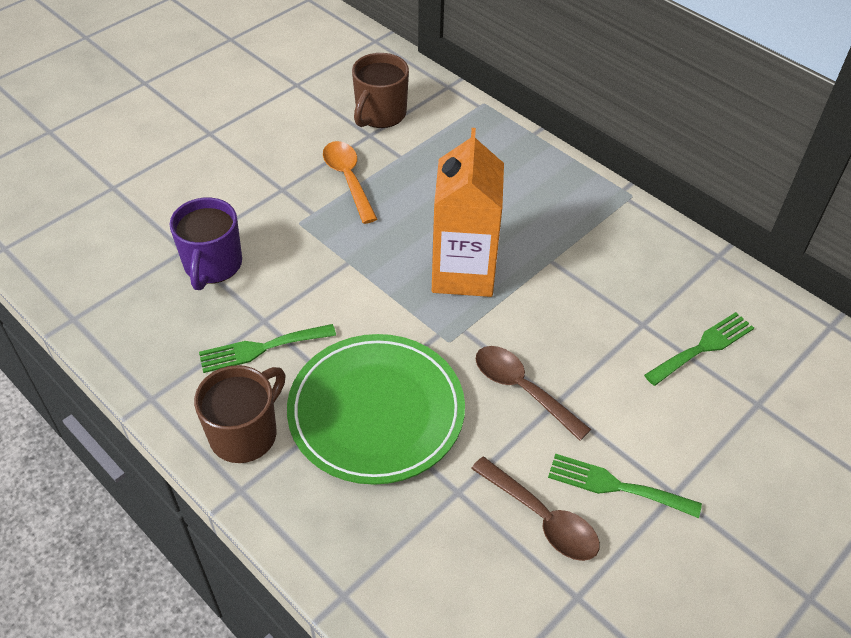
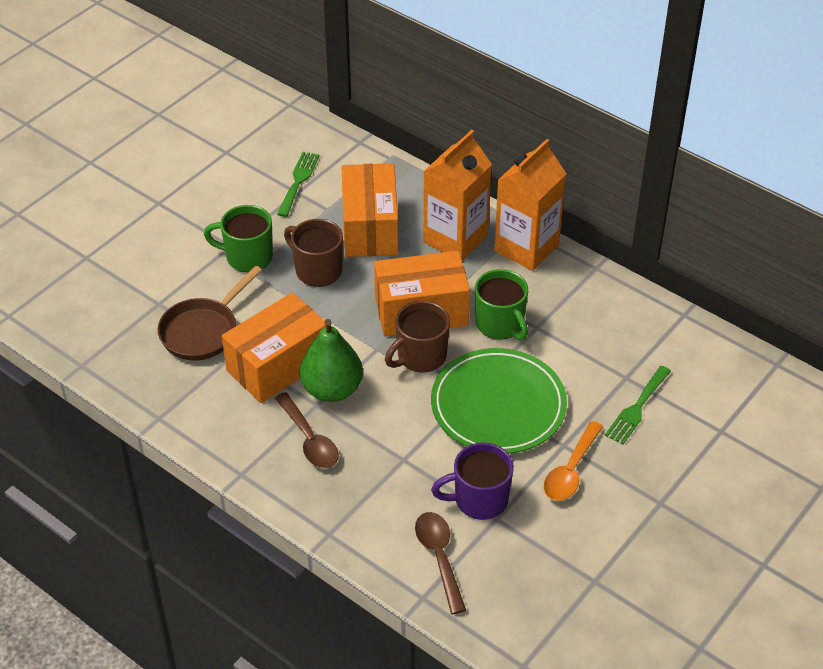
brown pan: 0 -> 1
green fork: 3 -> 2
green mug: 0 -> 2
green pear: 0 -> 1
orange box: 0 -> 3
orange carton: 1 -> 2

